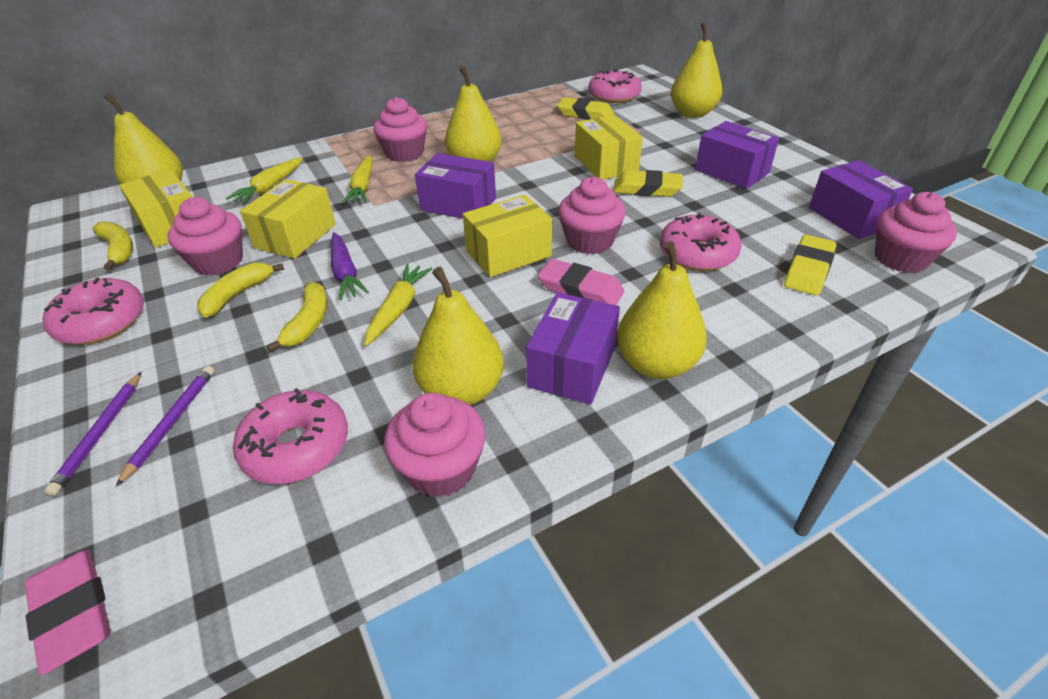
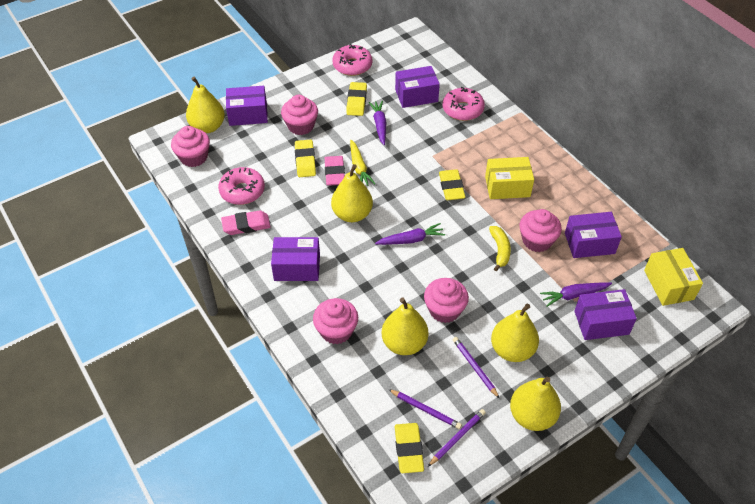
pink donut: 4 -> 3
purple box: 4 -> 5
purple carrot: 1 -> 3
purple pencil: 2 -> 3
yellow banana: 3 -> 1
yellow box: 4 -> 2
yellow carrot: 3 -> 1
yellow eraser: 3 -> 4

